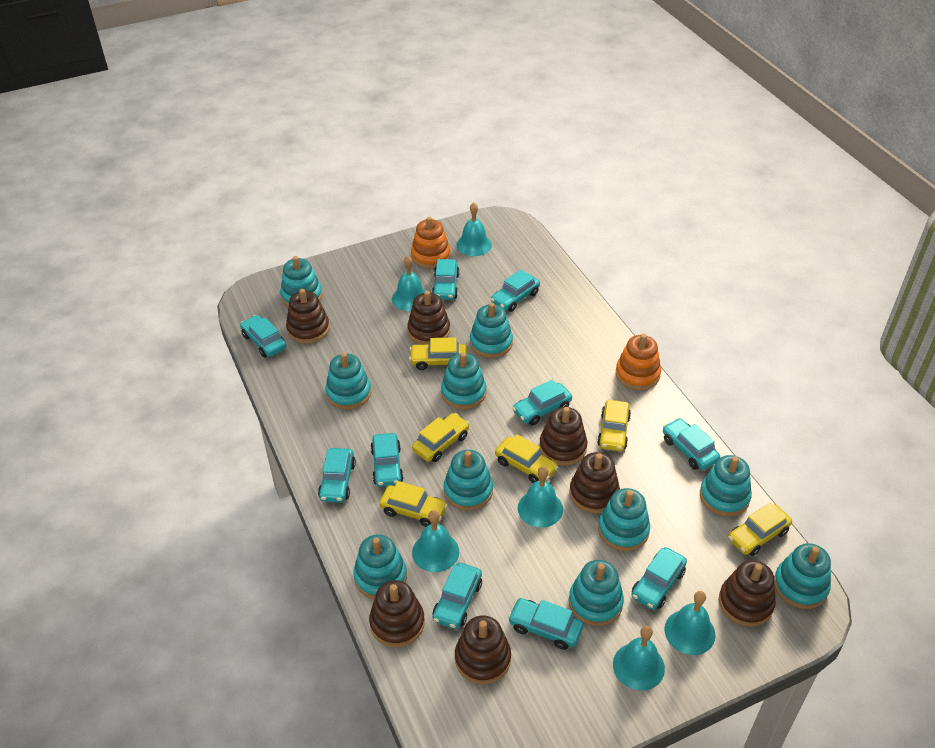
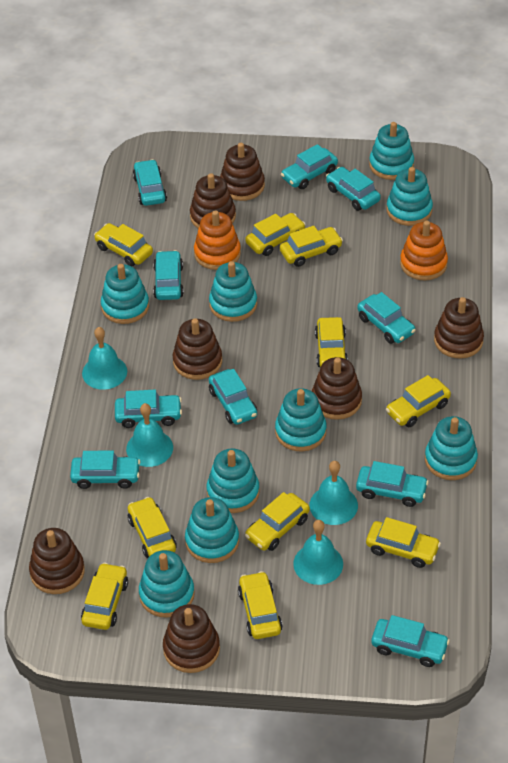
turquoise bell: 6 -> 4
turquoise stacking toy: 10 -> 9
yellow car: 6 -> 10

